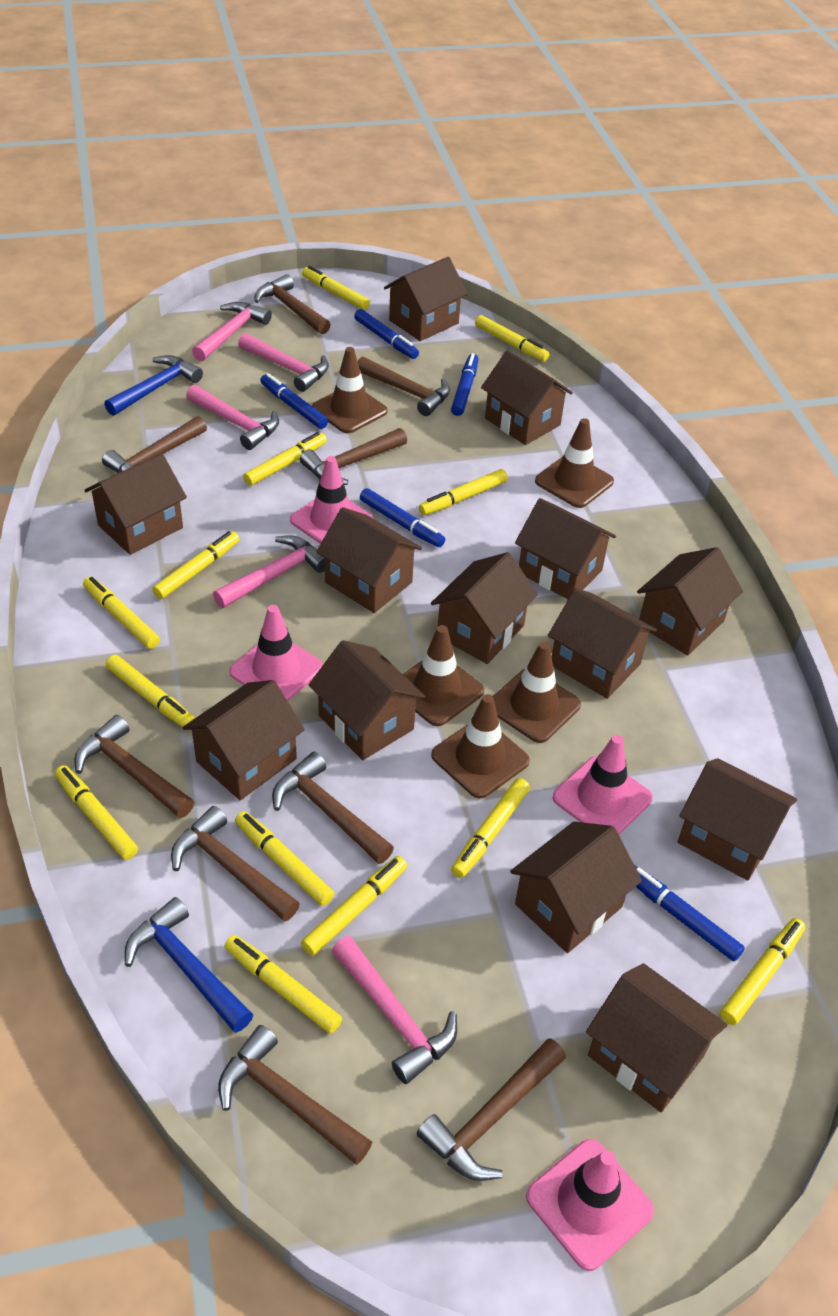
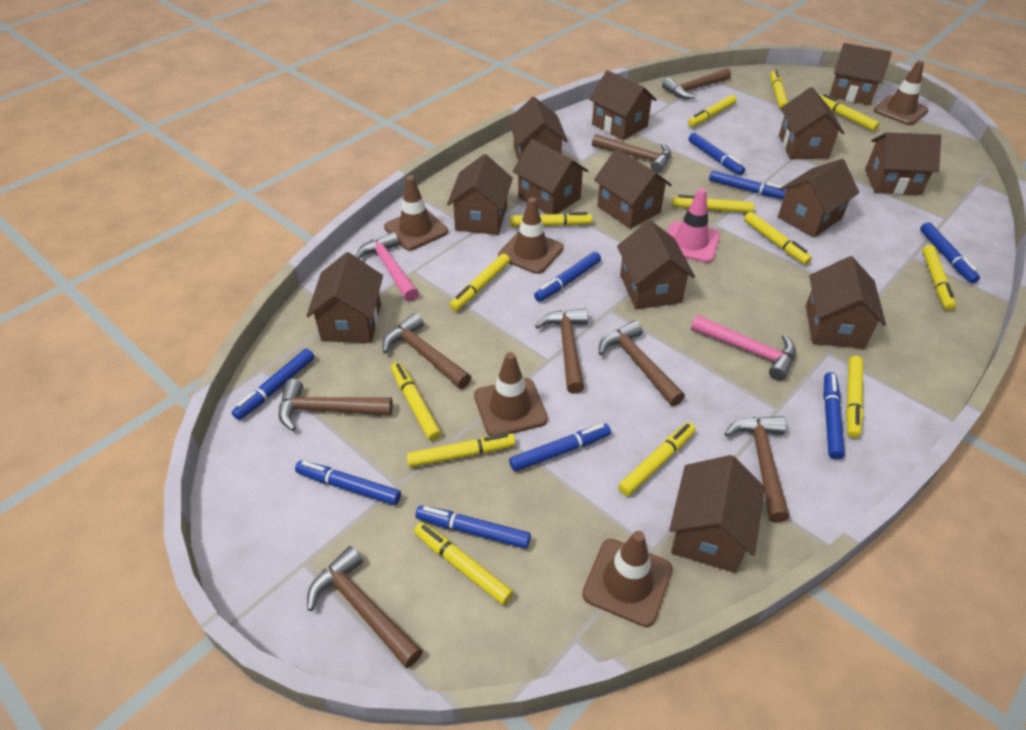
blue hammer: 2 -> 0
blue marker: 5 -> 9
brown hammer: 9 -> 8
pink hammer: 5 -> 2
pink traffic cone: 4 -> 1

